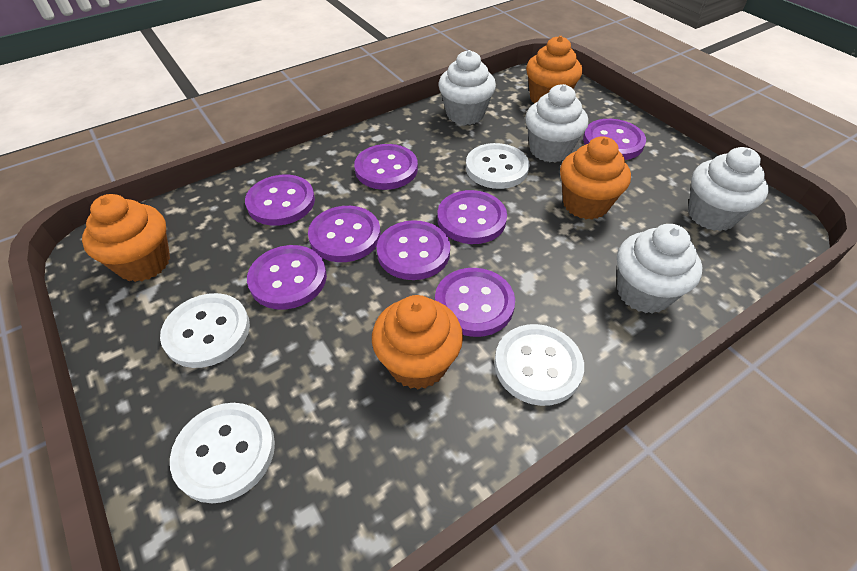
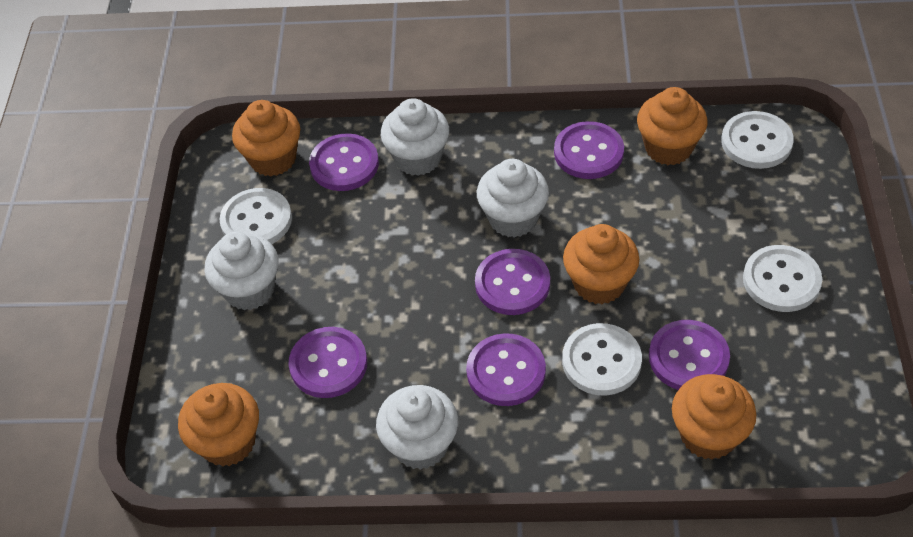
orange cupcake: 4 -> 5
purple button: 8 -> 6

